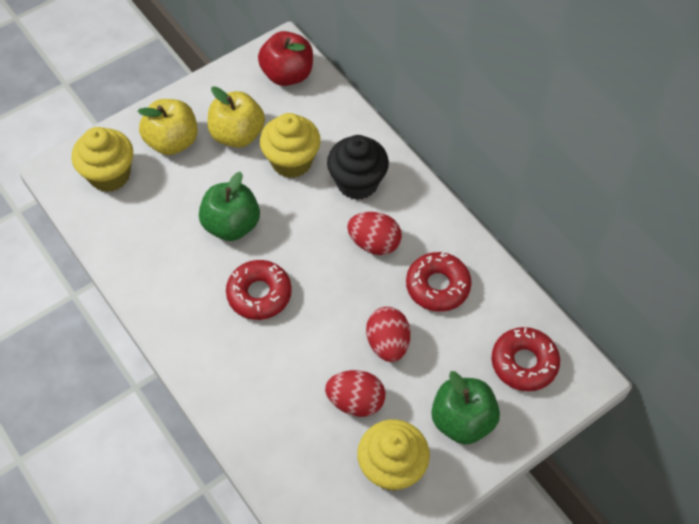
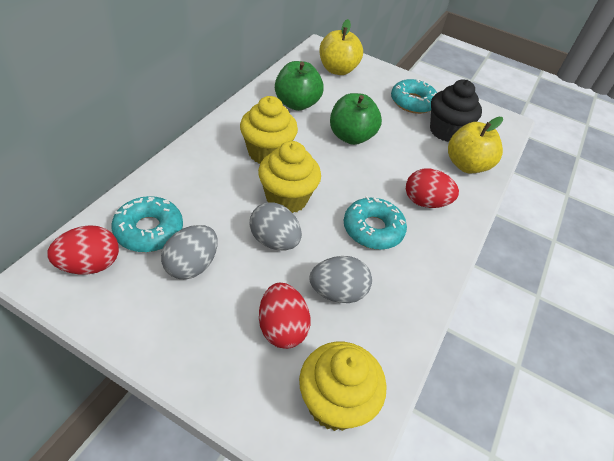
grey egg: 0 -> 3
red apple: 1 -> 0
red donut: 3 -> 0
turquoise donut: 0 -> 3

